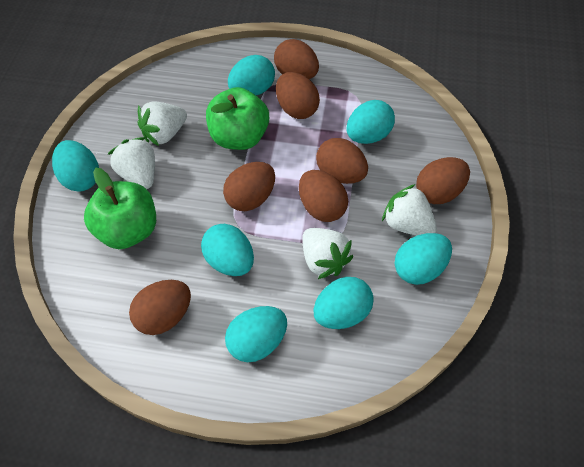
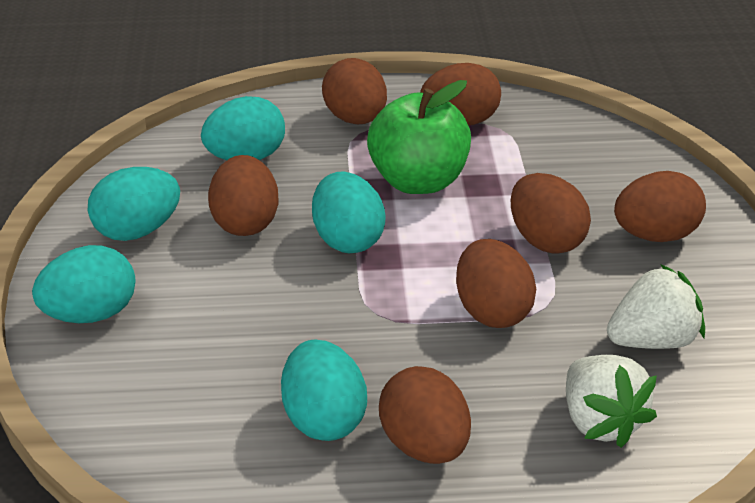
green apple: 2 -> 1
turquoise egg: 7 -> 5
white strawberry: 4 -> 2

